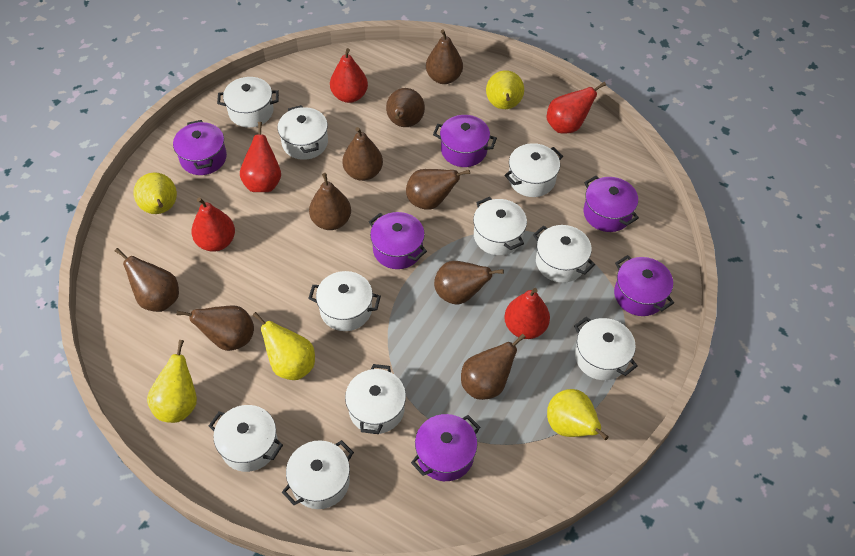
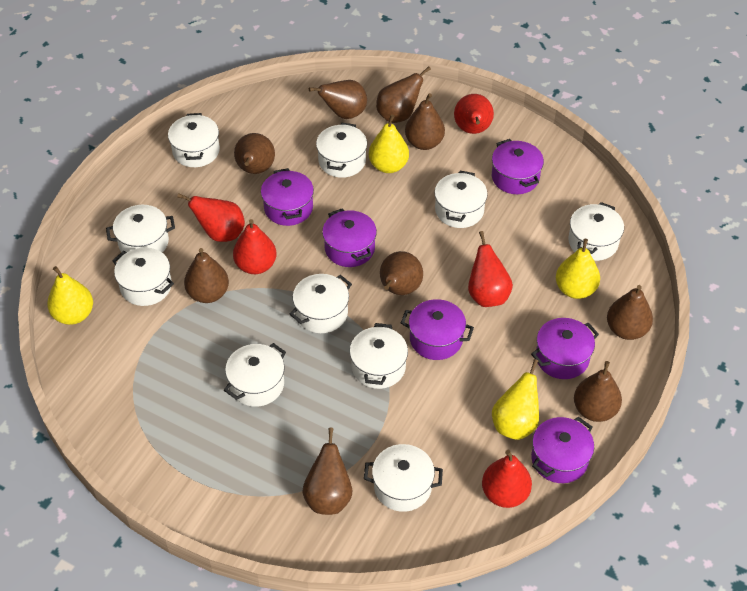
yellow pear: 5 -> 4

